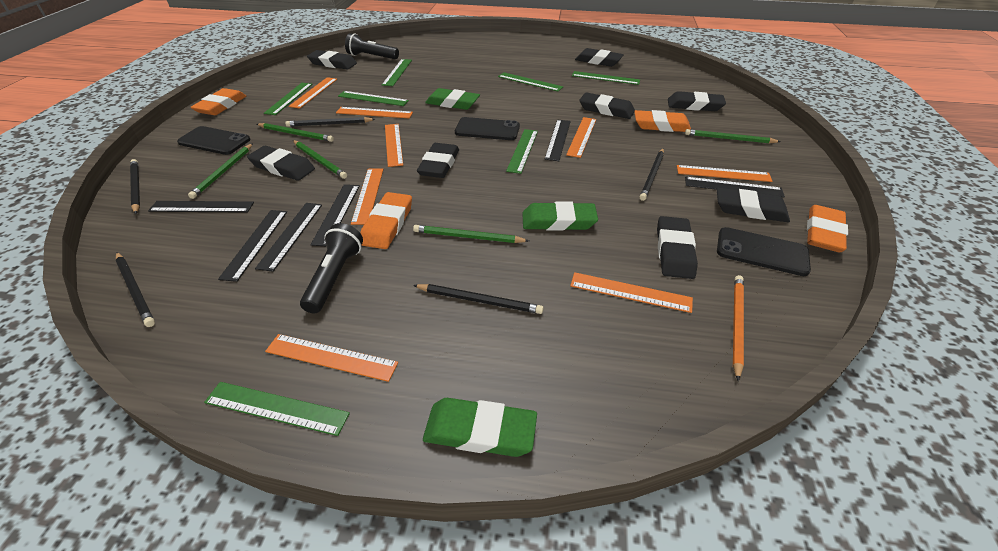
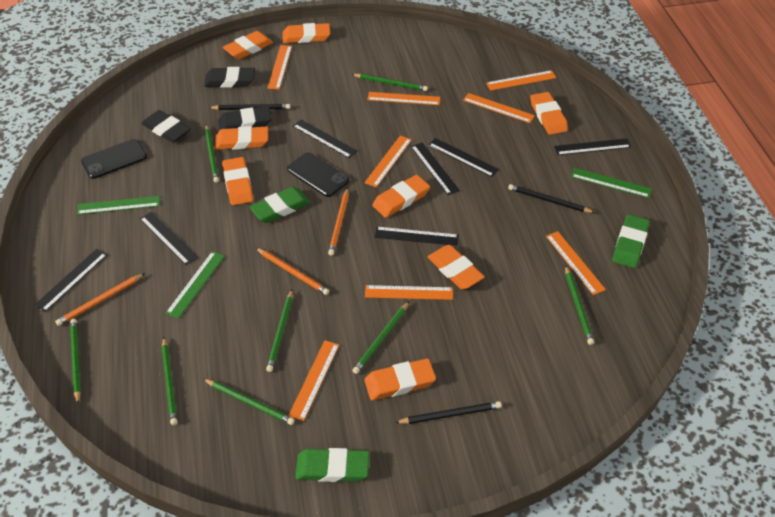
black eraser: 8 -> 3
black flashlight: 2 -> 0
black pencil: 5 -> 3
black phone: 3 -> 2
black ruler: 6 -> 7
green pencil: 5 -> 8
green ruler: 7 -> 3
orange eraser: 4 -> 8
orange pencil: 1 -> 3

